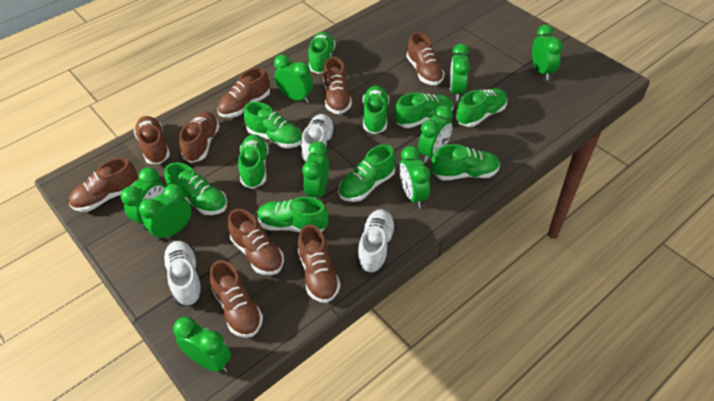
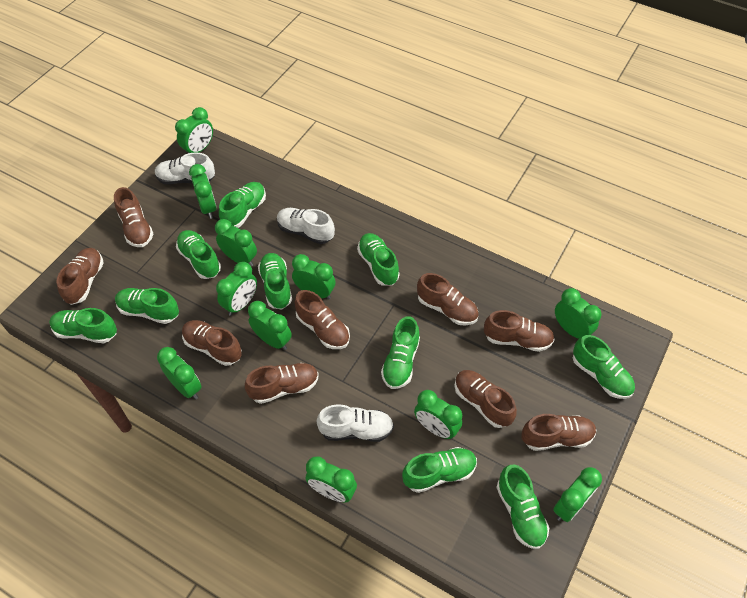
green clock: 9 -> 11

